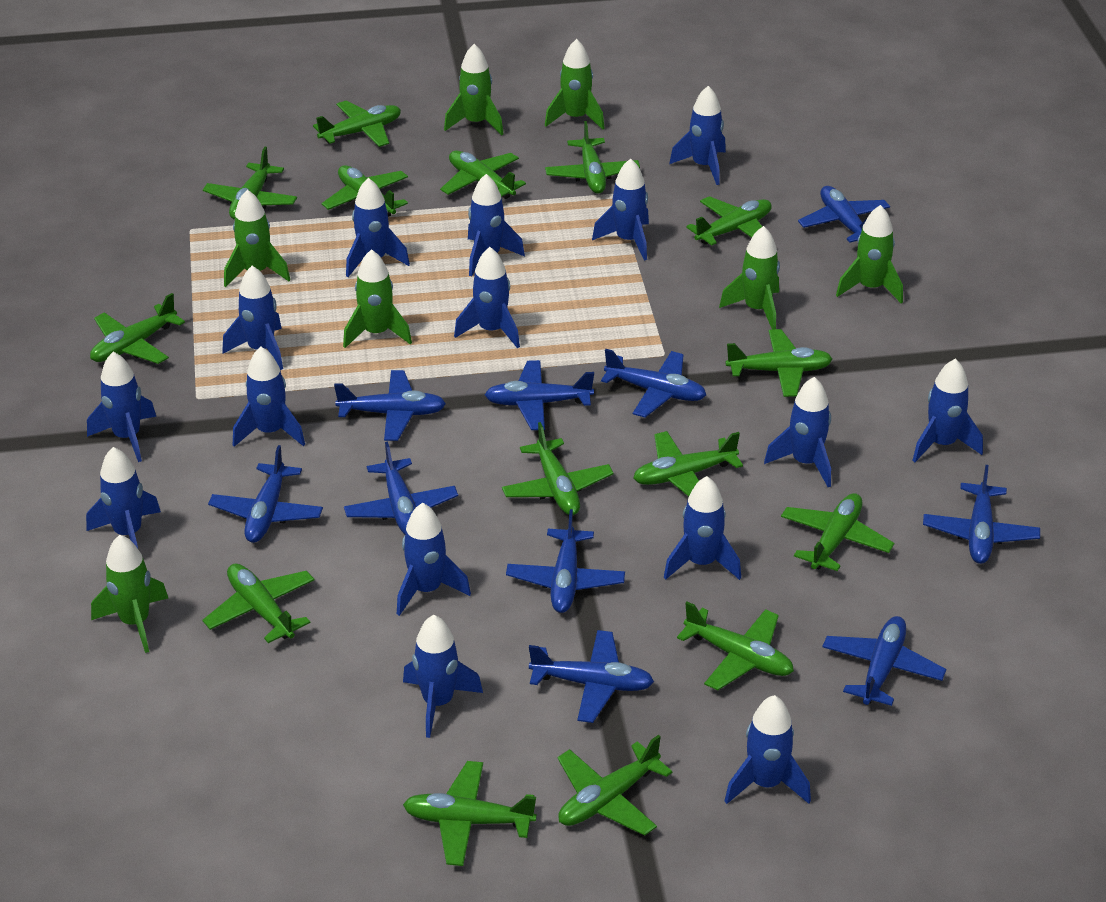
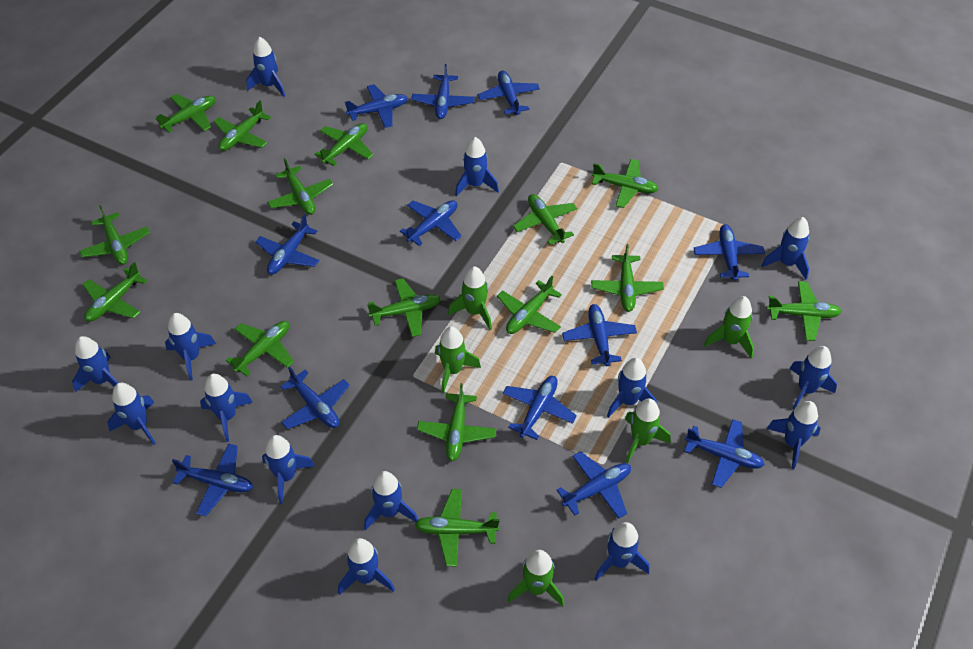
blue plane: 10 -> 12
blue rocket: 15 -> 14
green rocket: 7 -> 5

